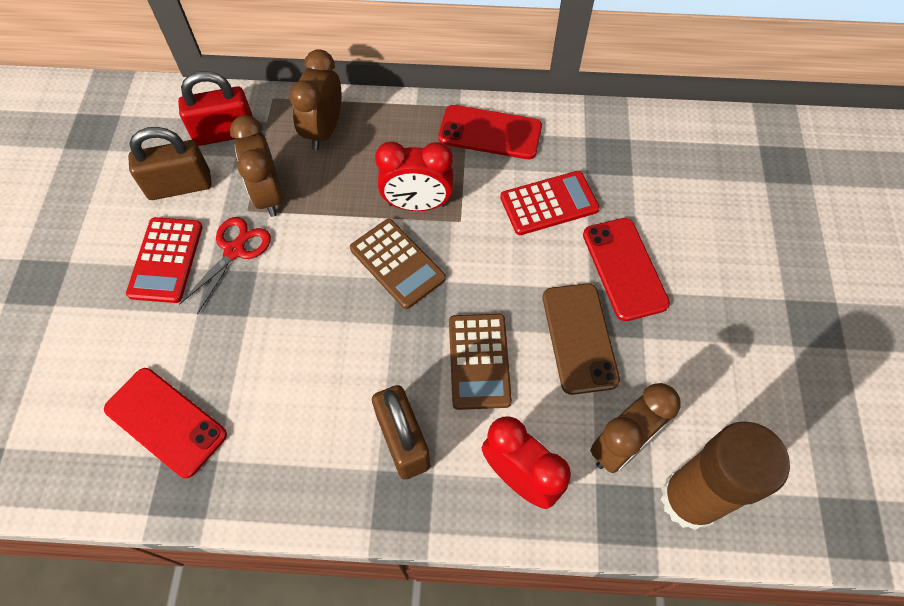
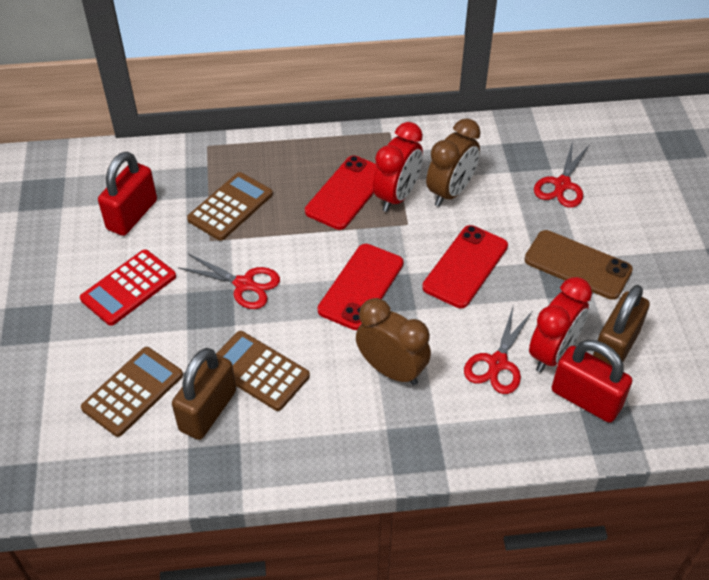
brown calculator: 2 -> 3
brown clock: 3 -> 2
brown glue stick: 1 -> 0
red calculator: 2 -> 1
red padlock: 1 -> 2
red scissors: 1 -> 3

